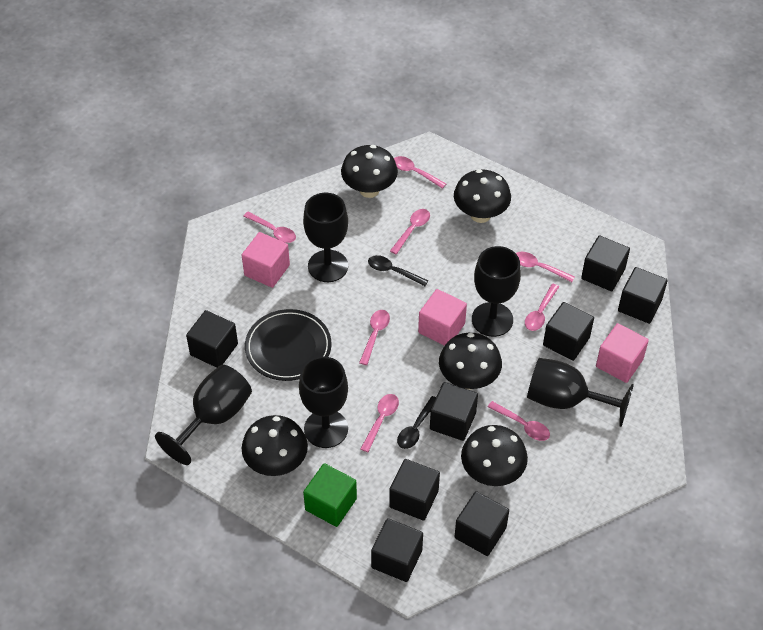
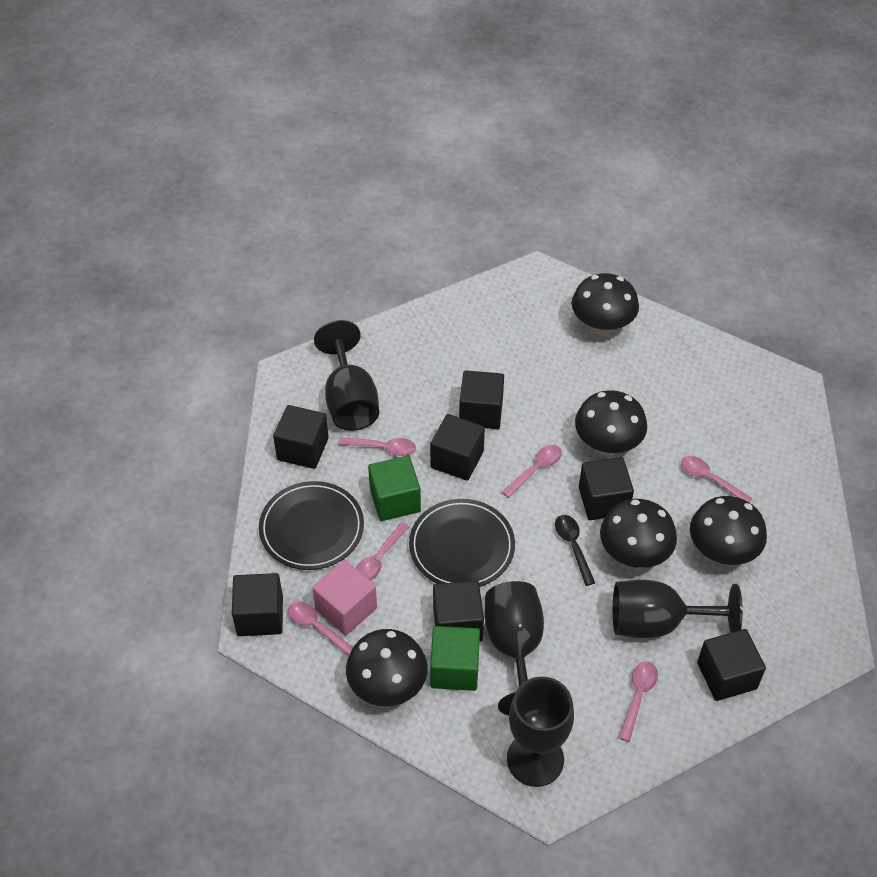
black cube: 8 -> 7
black goblet: 5 -> 4
black plate: 1 -> 2
black spoon: 2 -> 1
green cube: 1 -> 2
pink cube: 3 -> 1
pink spoon: 8 -> 6

